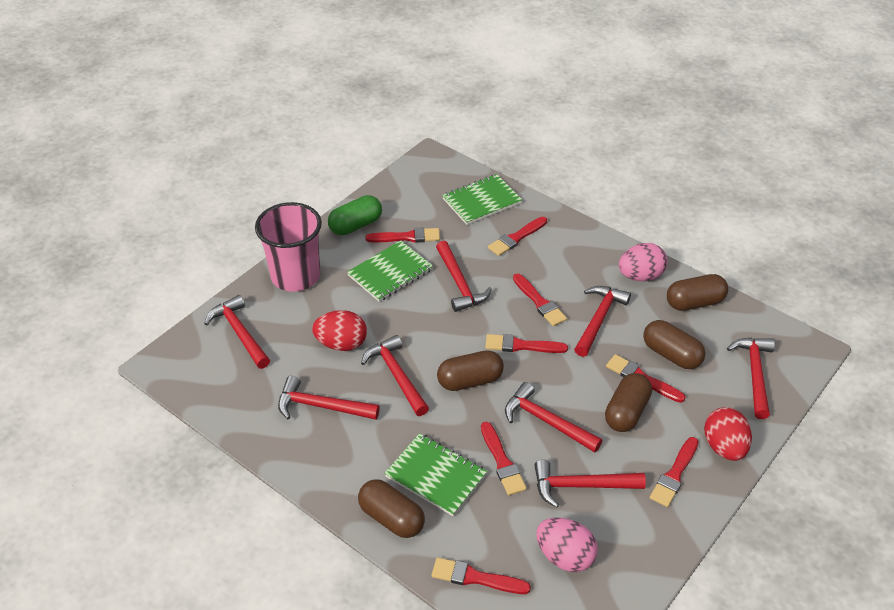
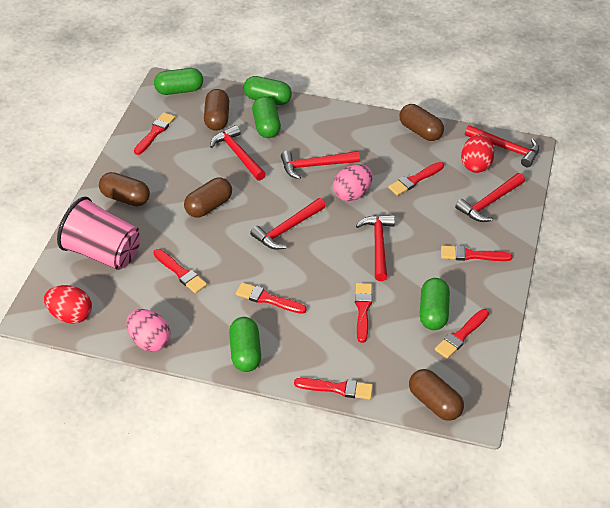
green capsule: 1 -> 5
green notebook: 3 -> 0
red hammer: 8 -> 6

